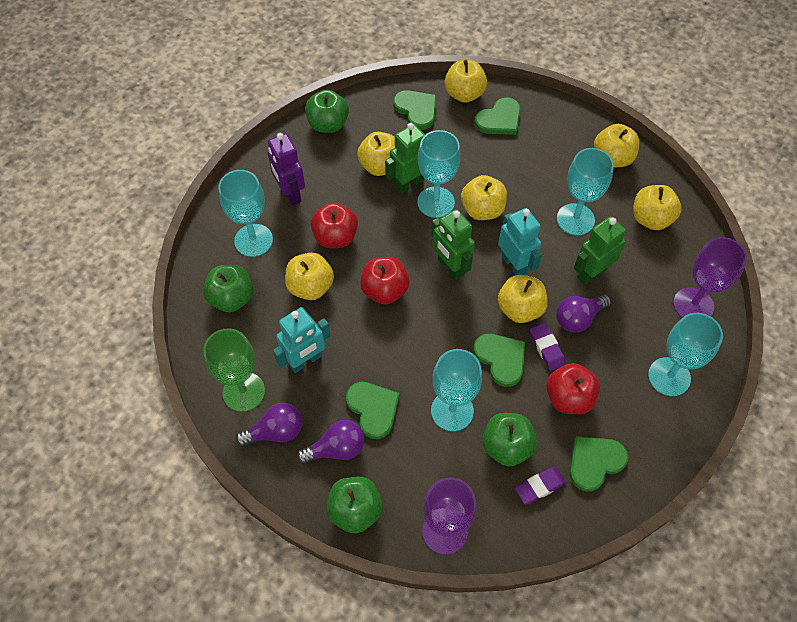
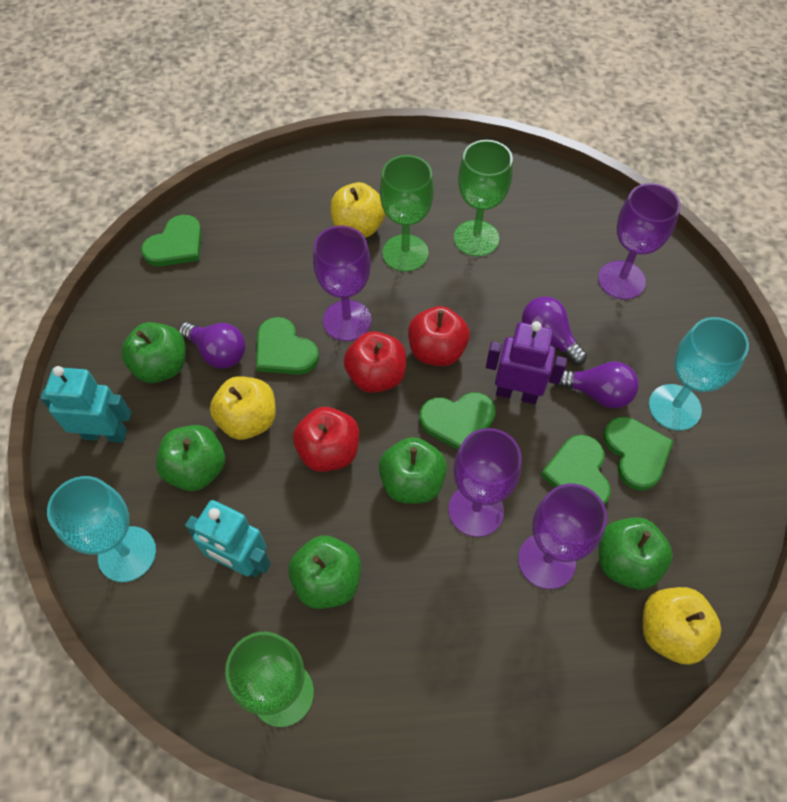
green apple: 4 -> 5
green goblet: 1 -> 3
green robot: 3 -> 0
purple eraser: 2 -> 0
purple goblet: 2 -> 4
turquoise goblet: 5 -> 2
yellow apple: 7 -> 3

